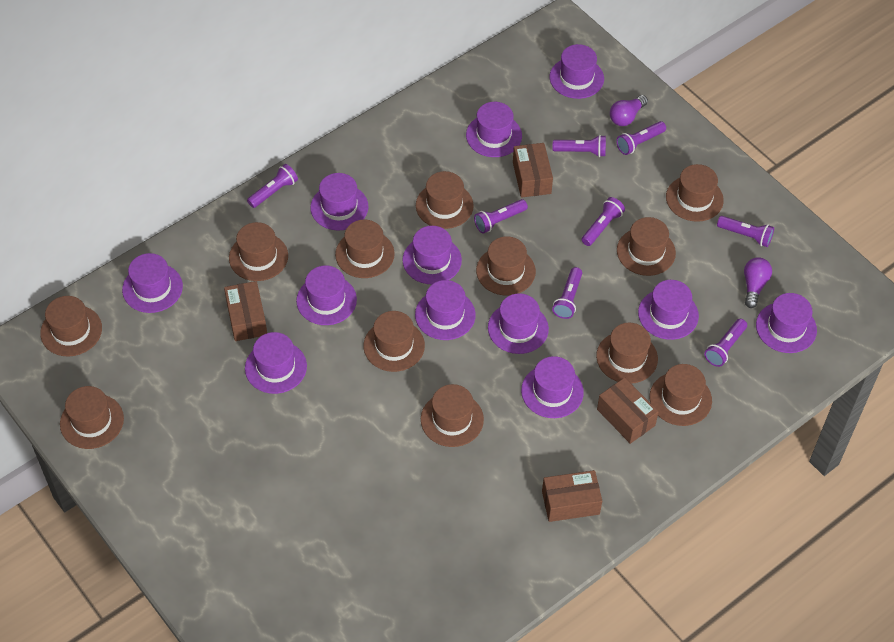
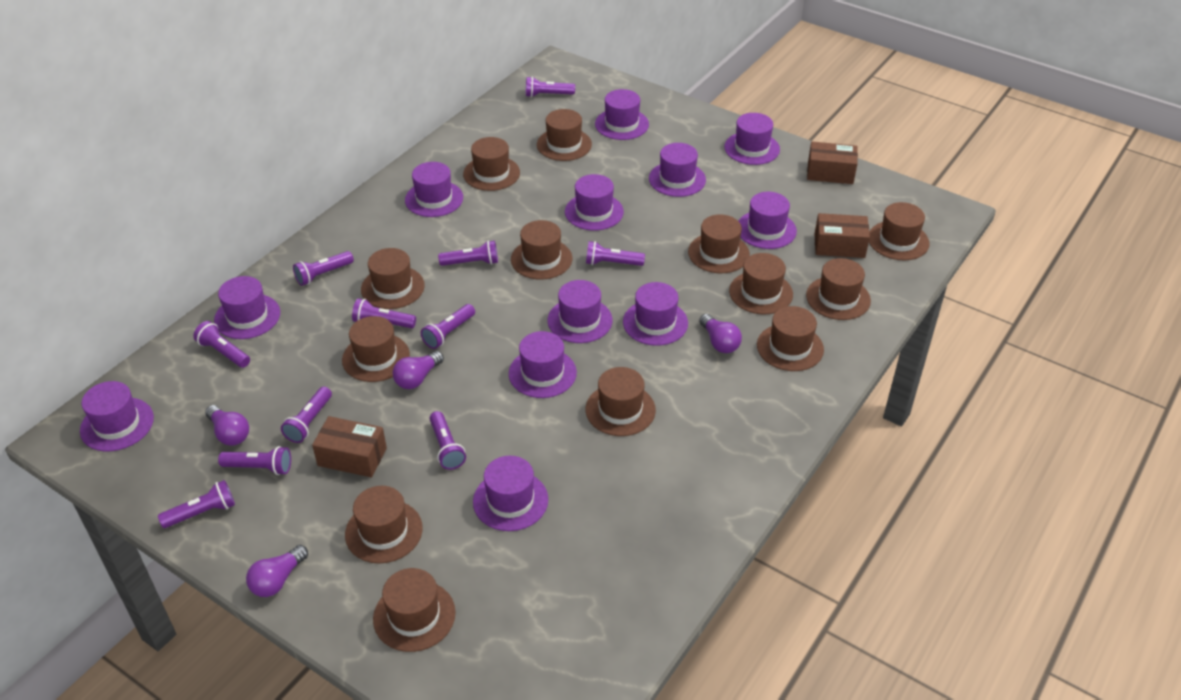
brown box: 4 -> 3
brown hat: 12 -> 13
purple flashlight: 8 -> 11
purple light bulb: 2 -> 4

